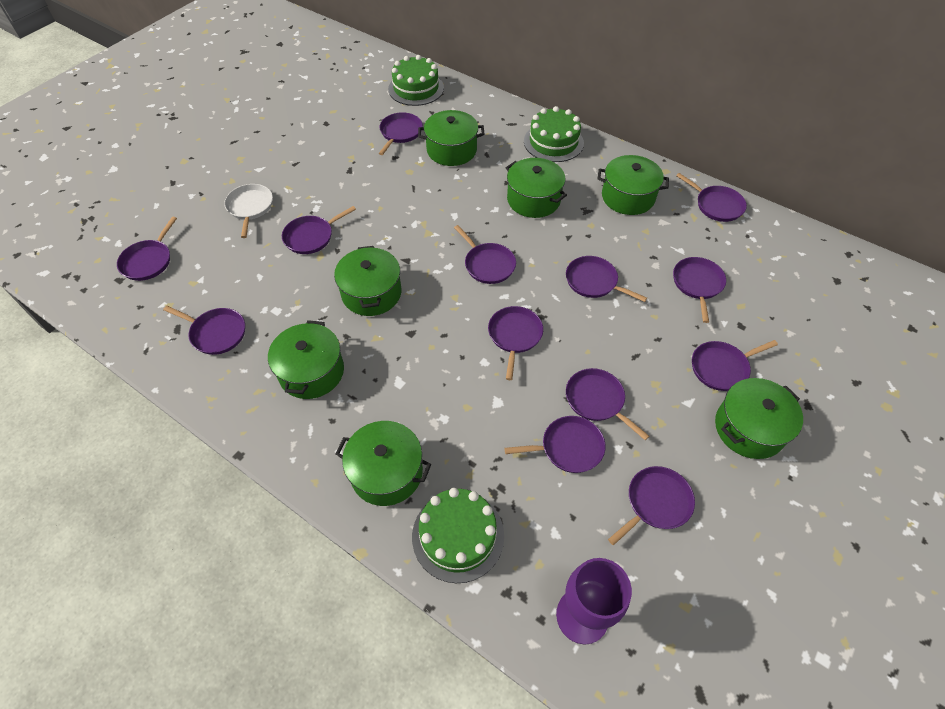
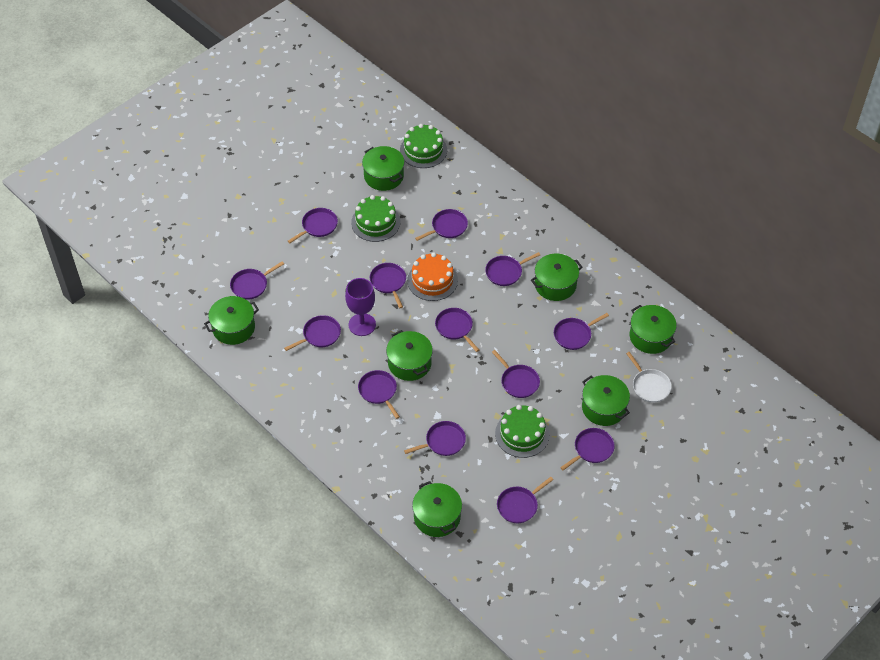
orange cake: 0 -> 1

